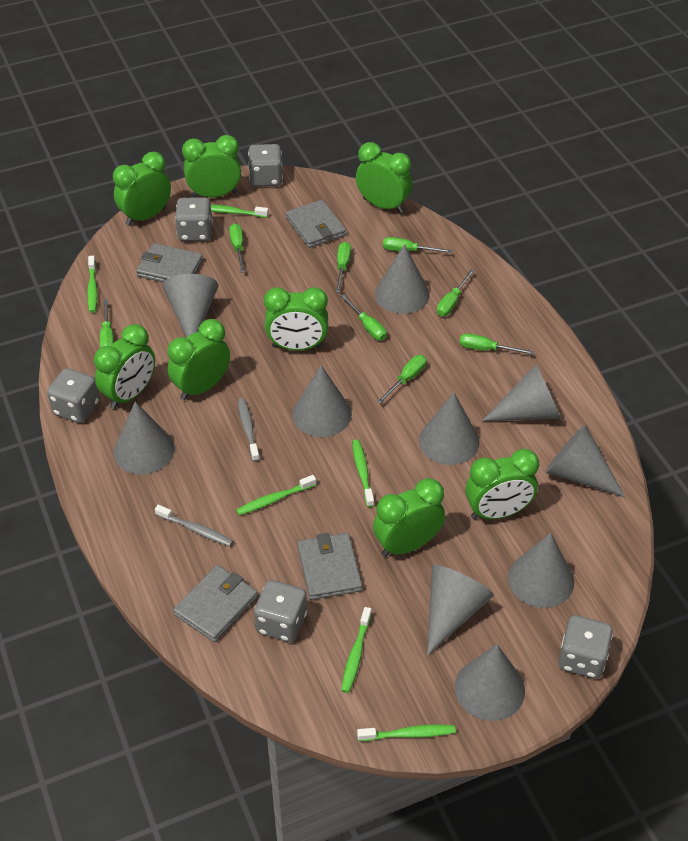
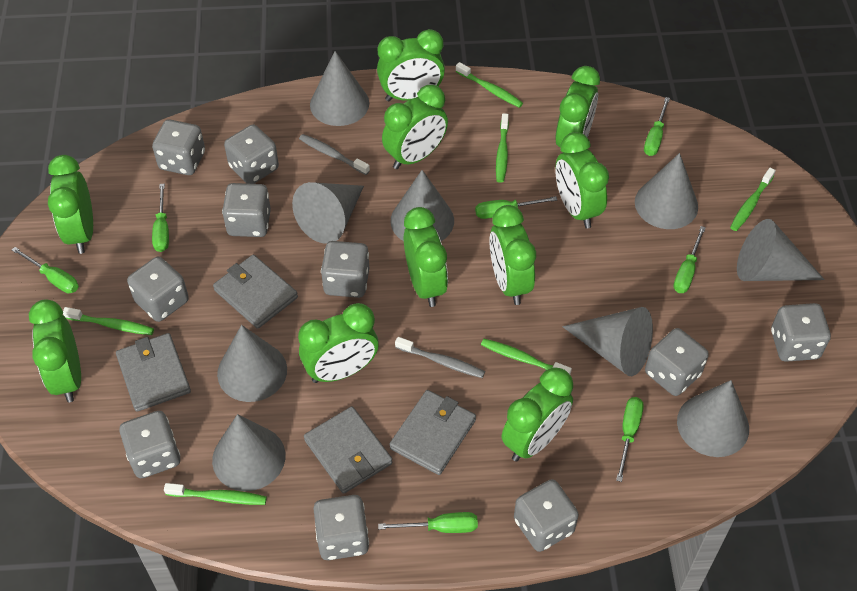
green clock: 8 -> 10
green screwdriver: 8 -> 7
grey cone: 10 -> 9
grey dice: 5 -> 10

